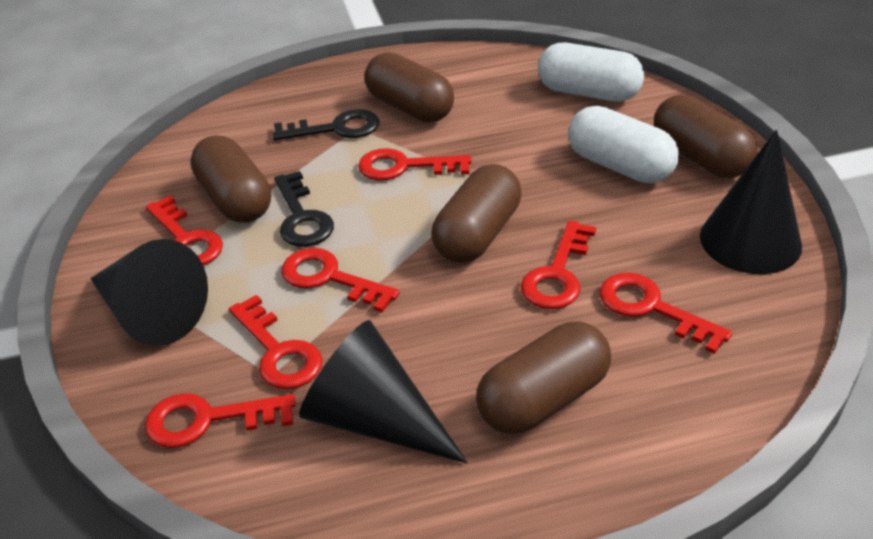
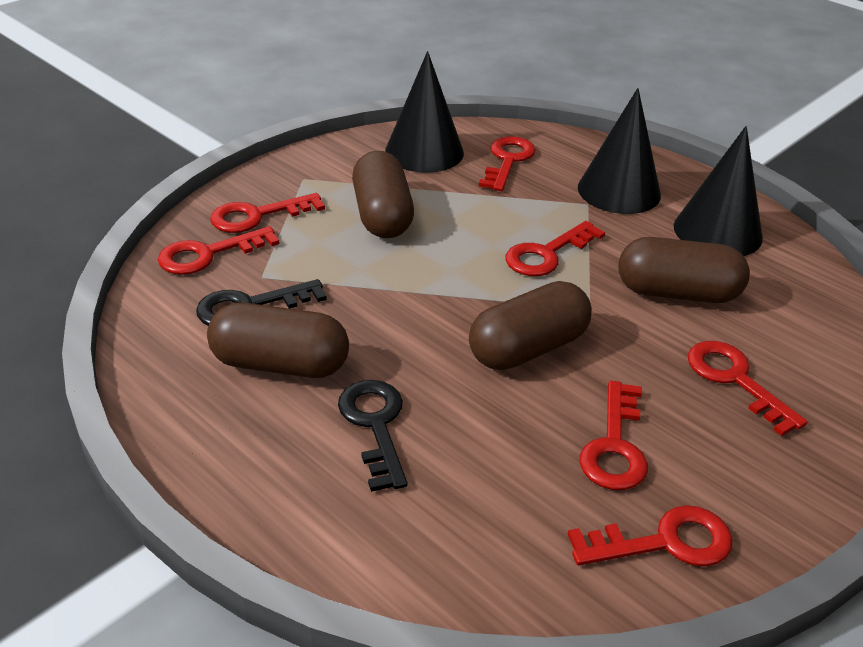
brown capsule: 5 -> 4
white capsule: 2 -> 0

